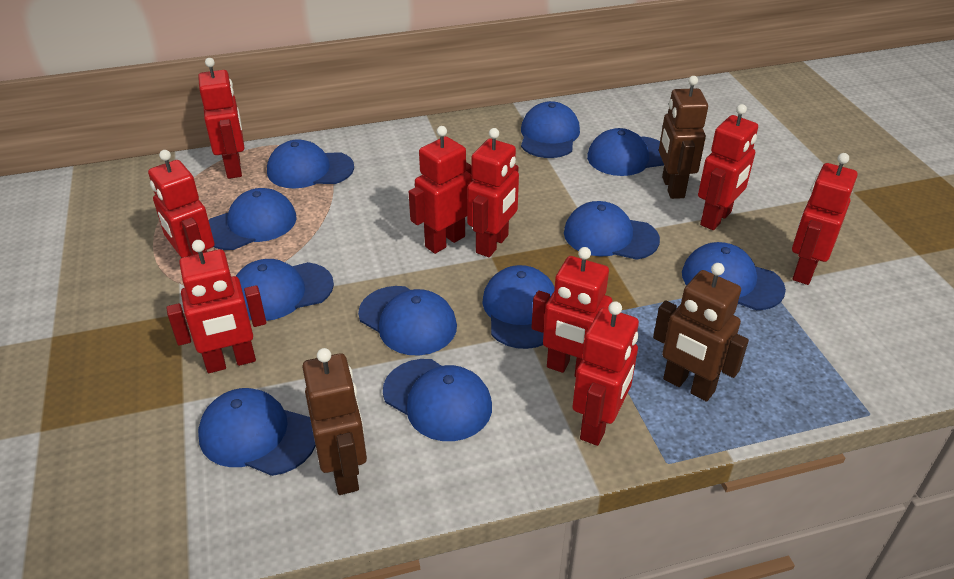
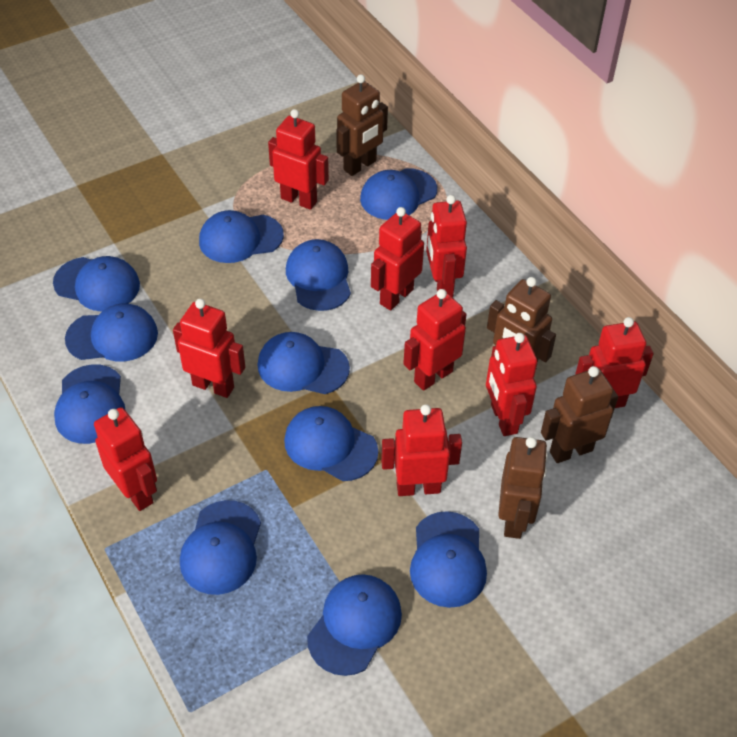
brown robot: 3 -> 4

